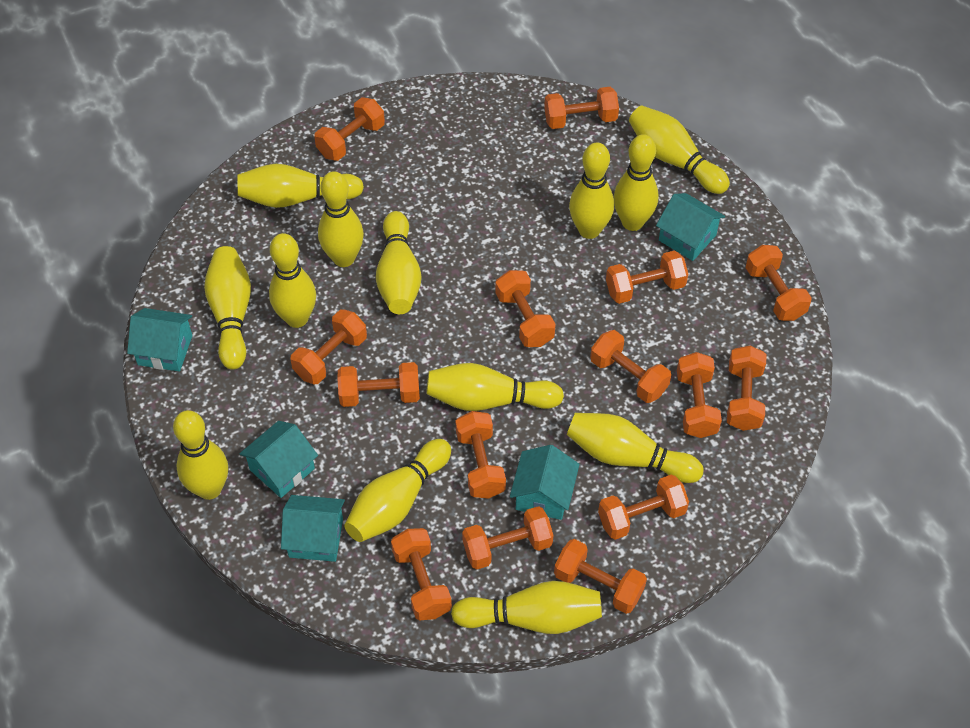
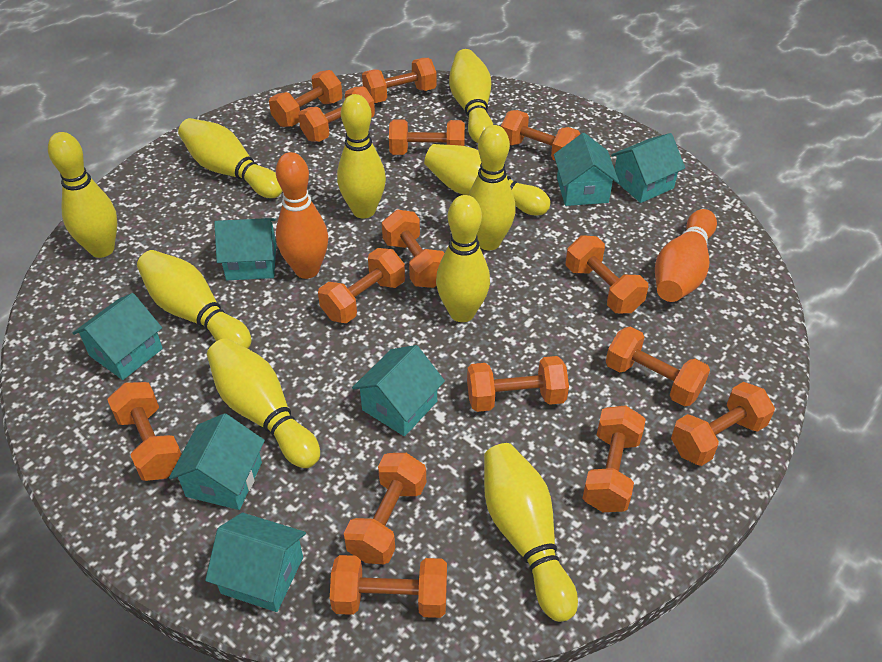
orange bowling pin: 0 -> 2
turquoise house: 5 -> 7
yellow bowling pin: 13 -> 10

